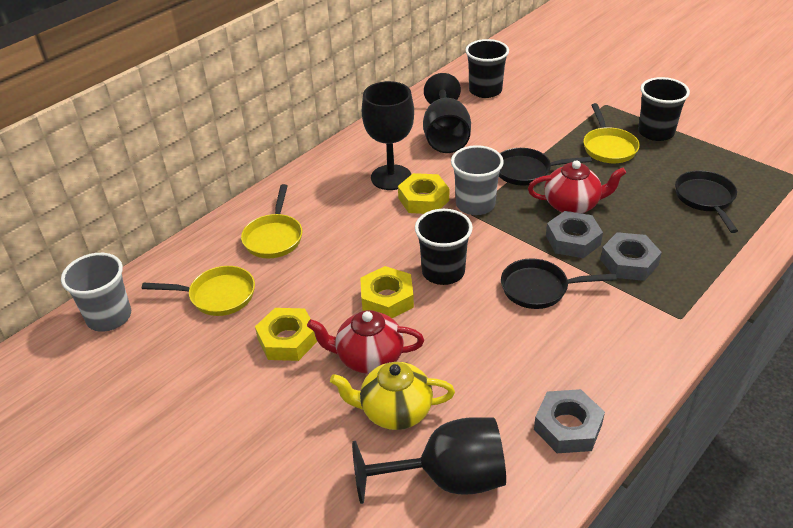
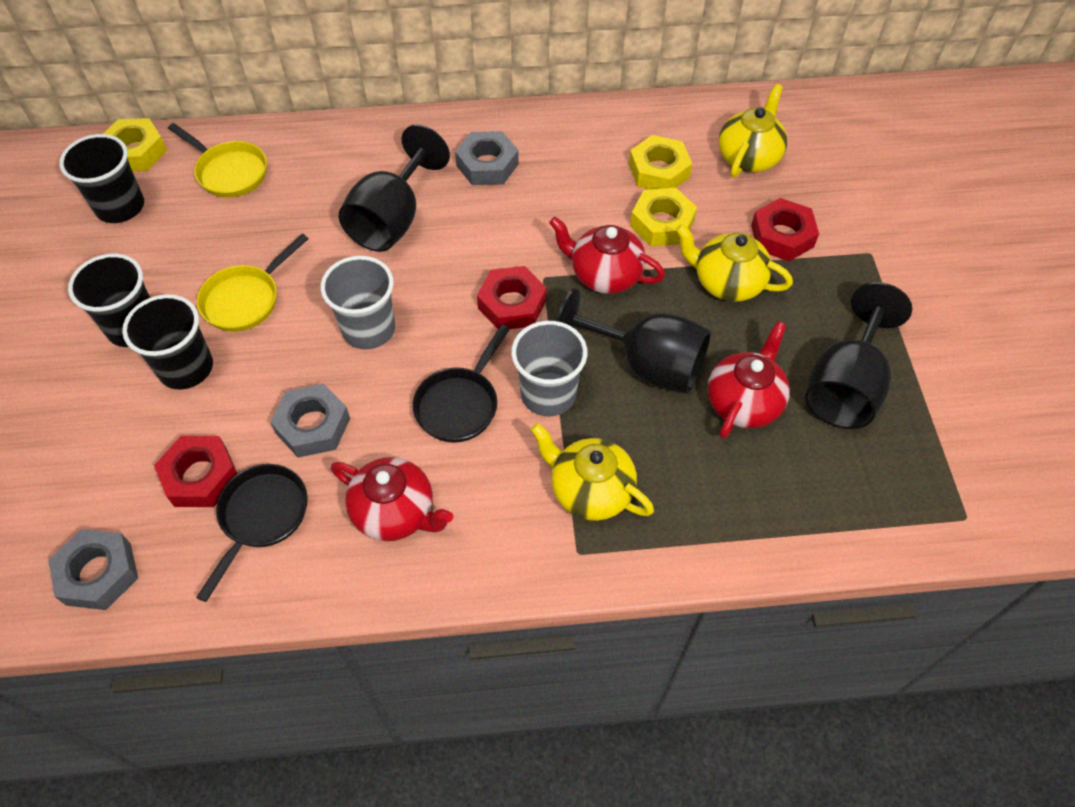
black pan: 3 -> 2
red nut: 0 -> 3
red teapot: 2 -> 3
yellow pan: 3 -> 2
yellow teapot: 1 -> 3

